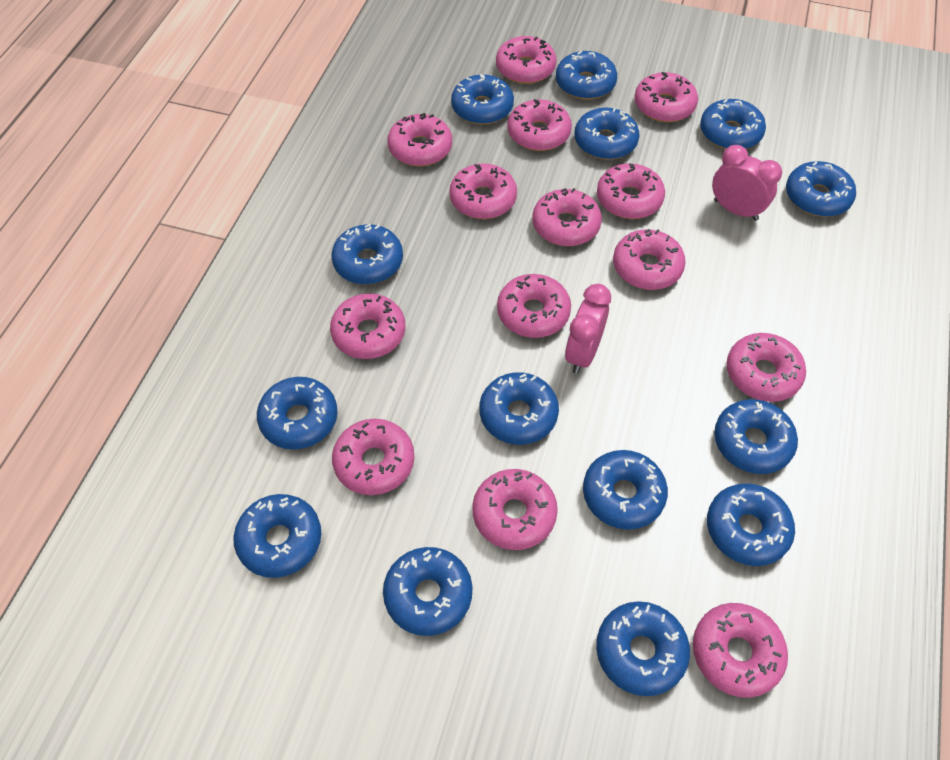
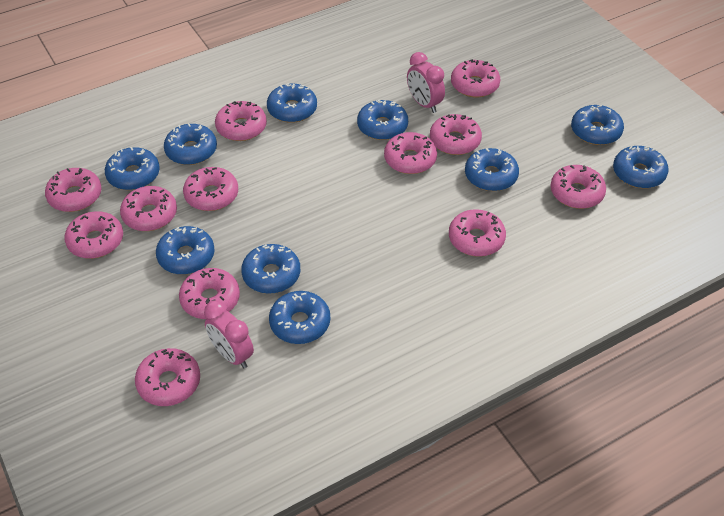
blue donut: 14 -> 10
pink donut: 14 -> 12

